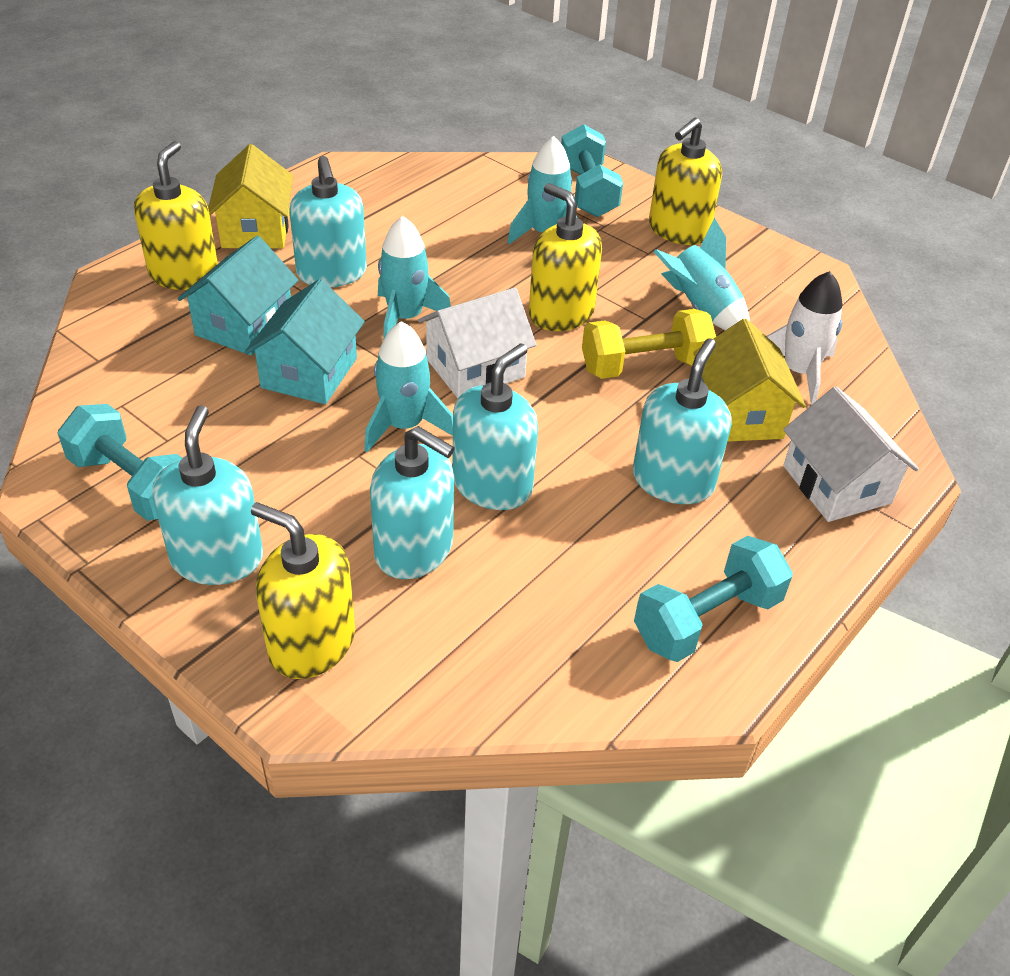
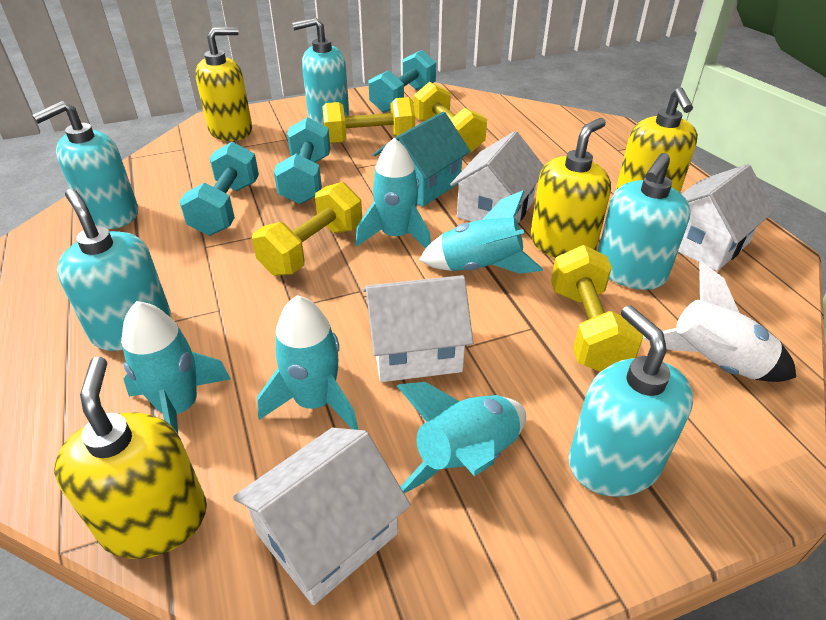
turquoise house: 2 -> 1
turquoise rocket: 4 -> 5
white house: 2 -> 4
yellow dumbbell: 1 -> 4
yellow house: 2 -> 0

